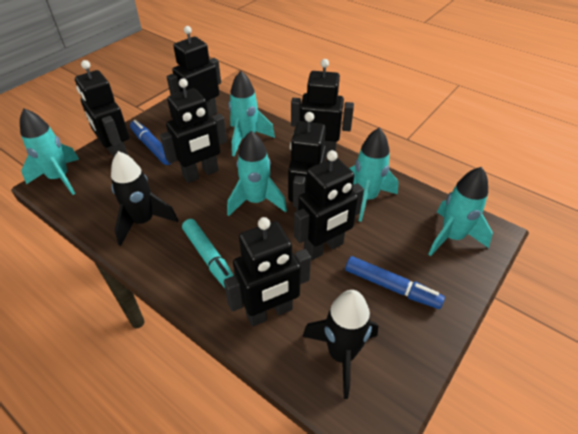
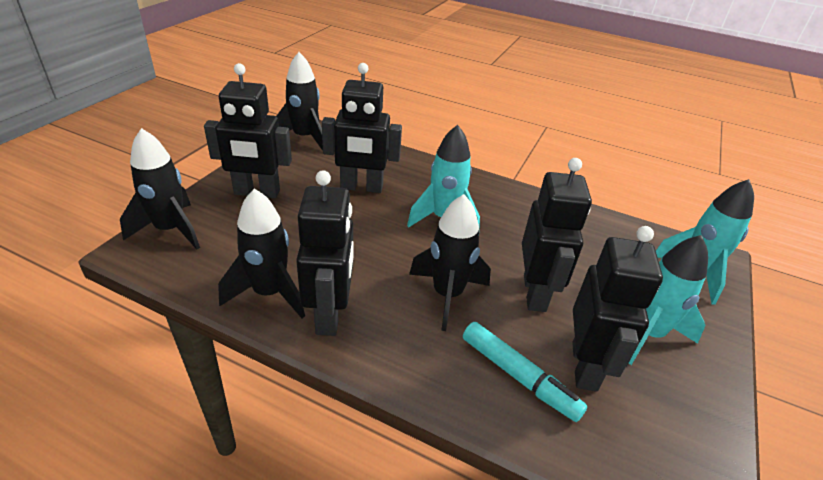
black robot: 7 -> 5
black rocket: 2 -> 4
blue marker: 2 -> 0
turquoise rocket: 5 -> 3

